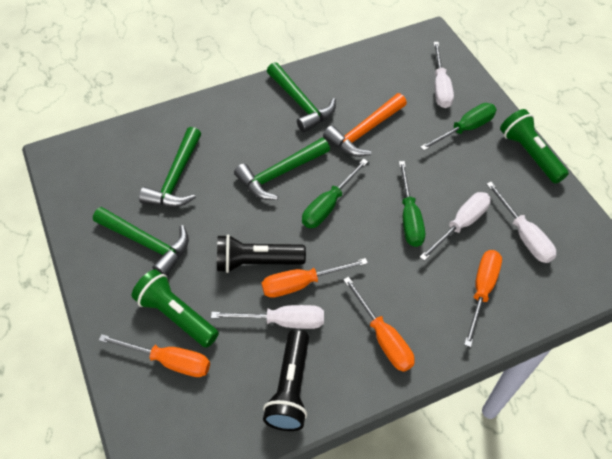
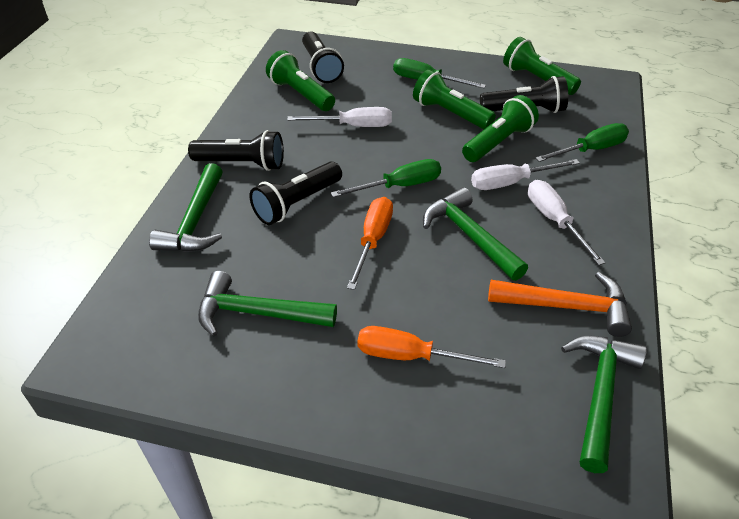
black flashlight: 2 -> 4
green flashlight: 2 -> 4
orange screwdriver: 4 -> 2
white screwdriver: 4 -> 3

